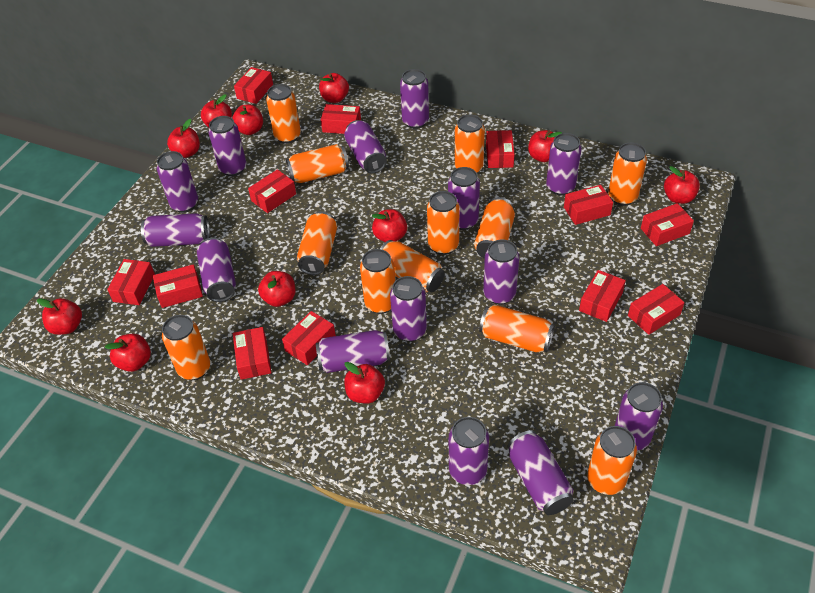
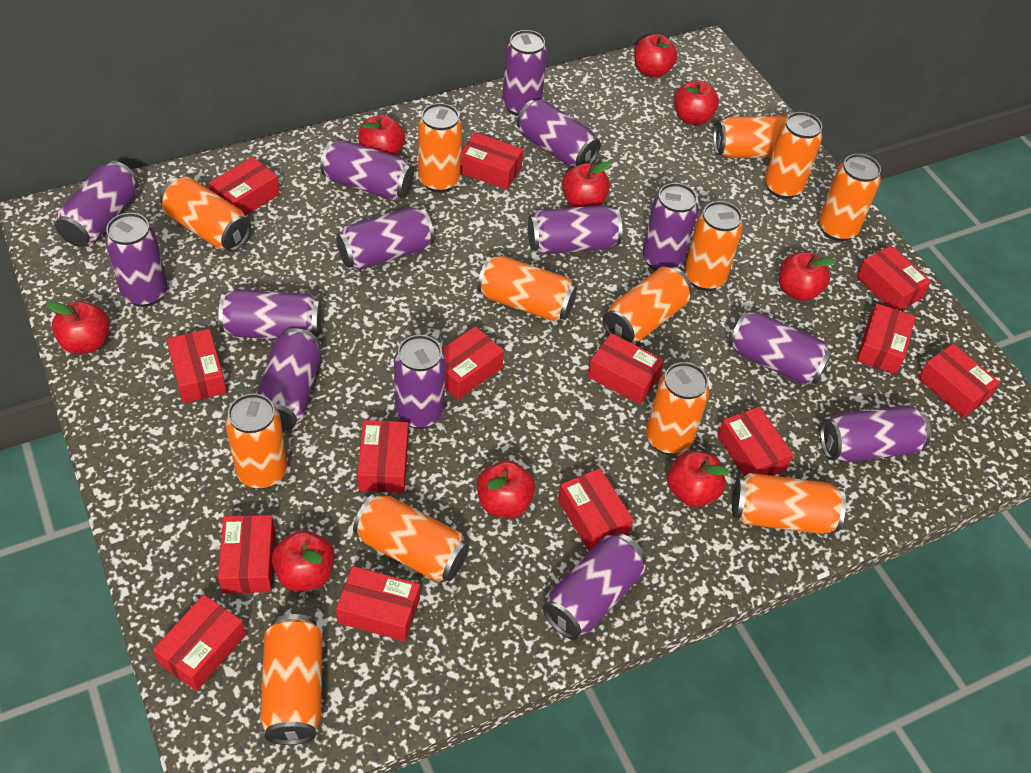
orange can: 12 -> 13
red apple: 11 -> 9
red box: 12 -> 14

